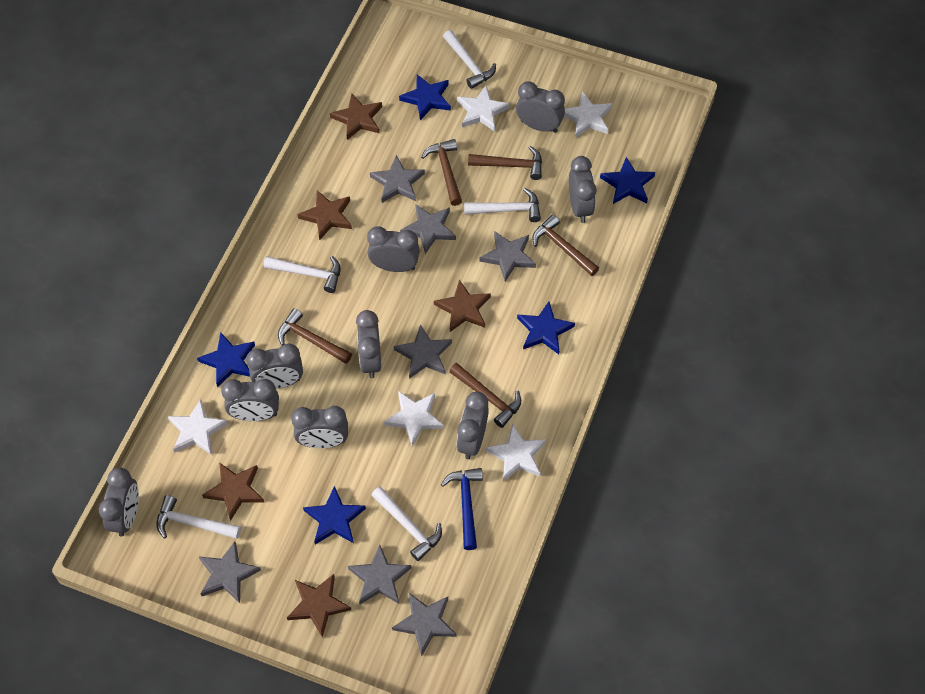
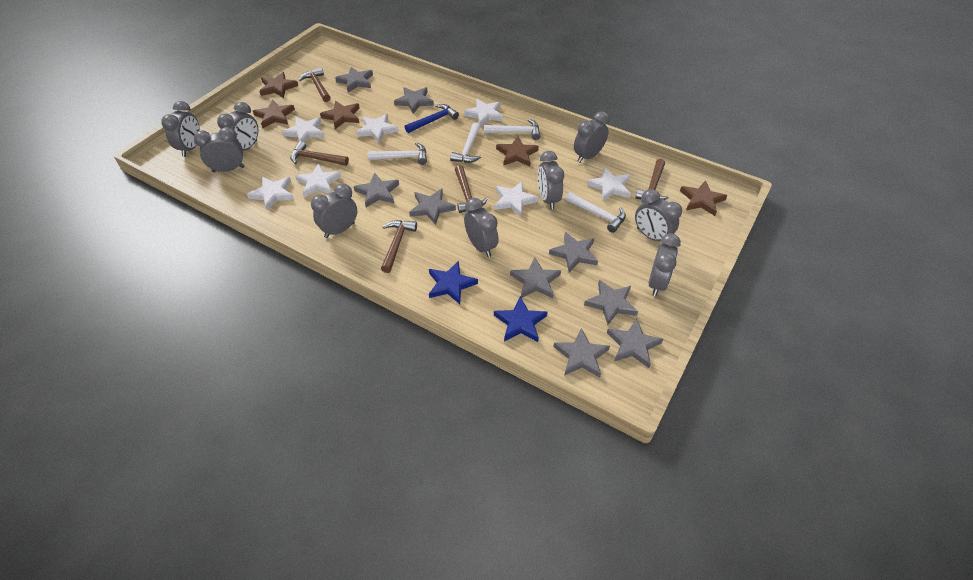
blue star: 5 -> 2
grey star: 7 -> 9
white hammer: 5 -> 4
white star: 5 -> 7

